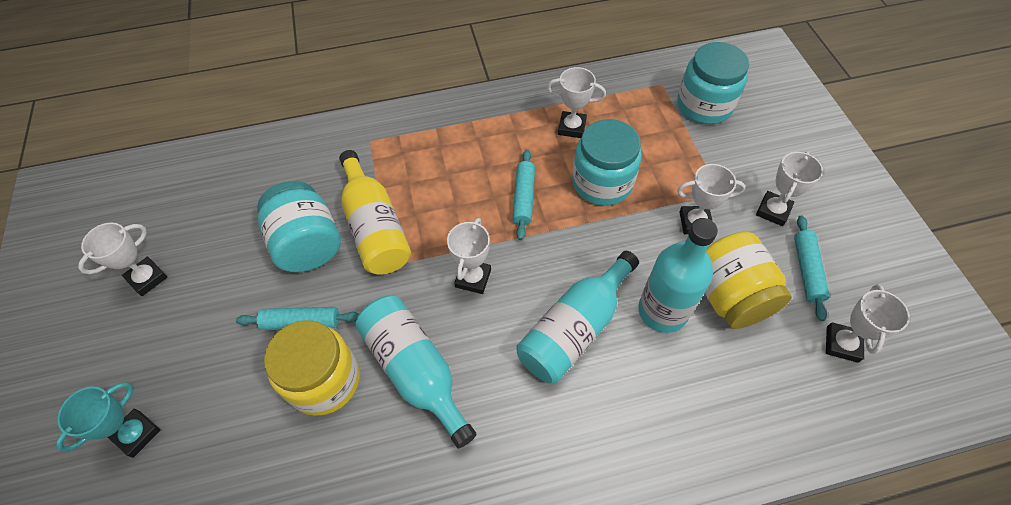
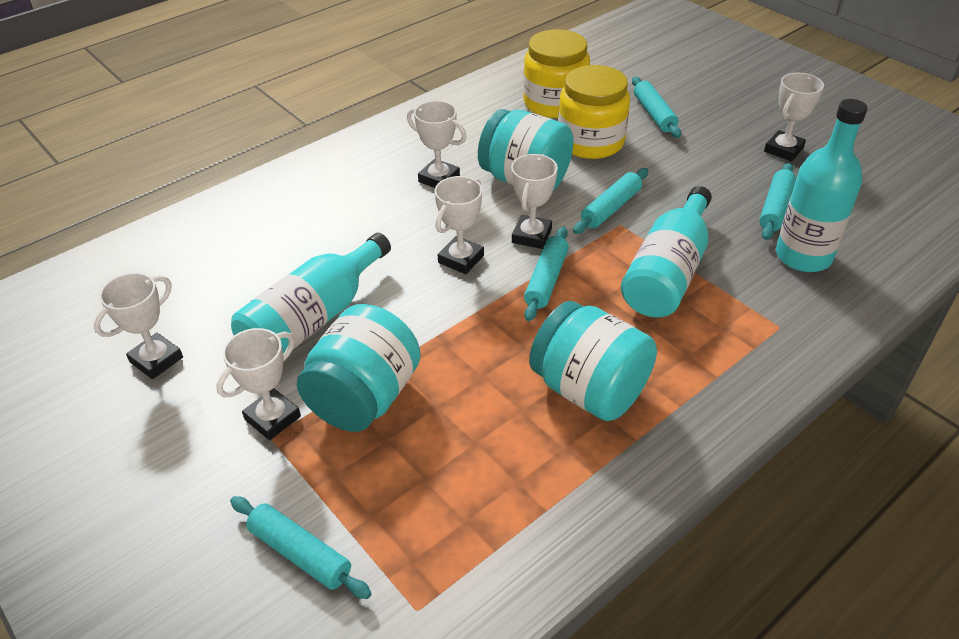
turquoise rolling pin: 3 -> 5
turquoise trophy: 1 -> 0
yellow bottle: 1 -> 0

